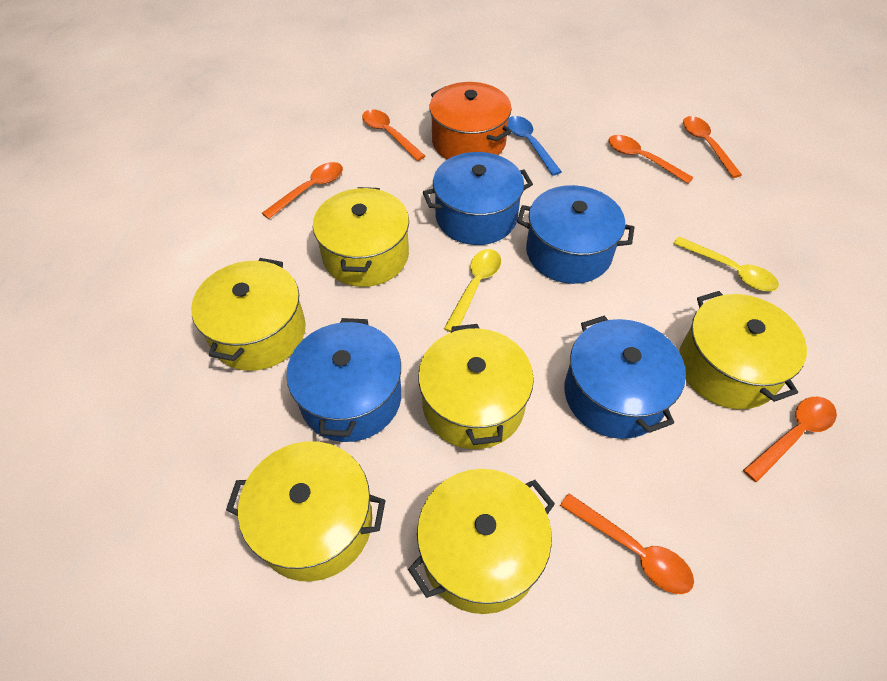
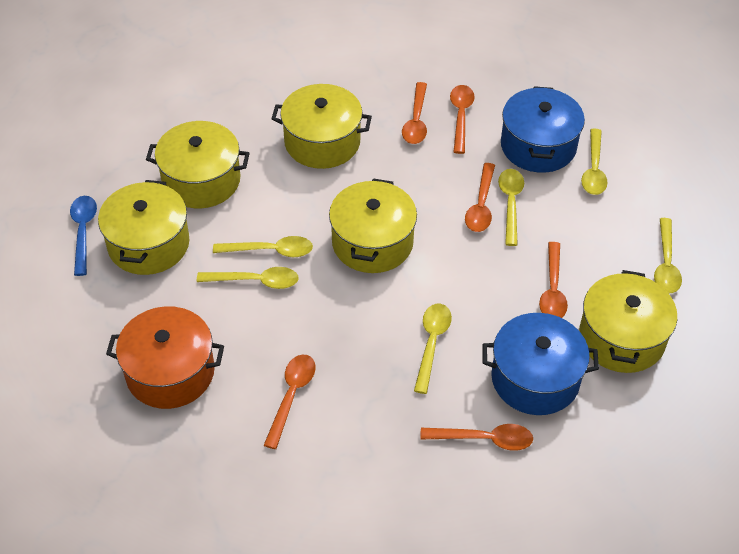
blue pot: 4 -> 2
yellow pot: 6 -> 5
yellow spoon: 2 -> 6

